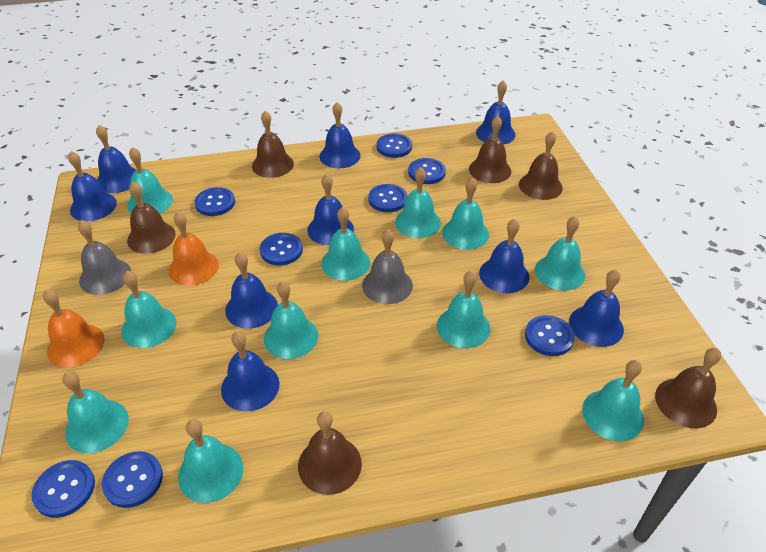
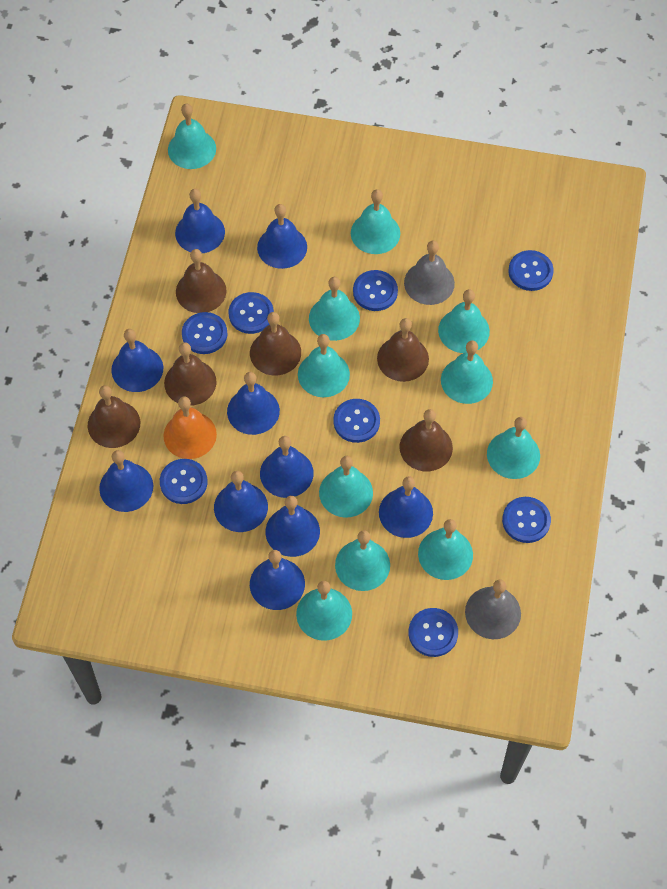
blue bell: 9 -> 10
orange bell: 2 -> 1

